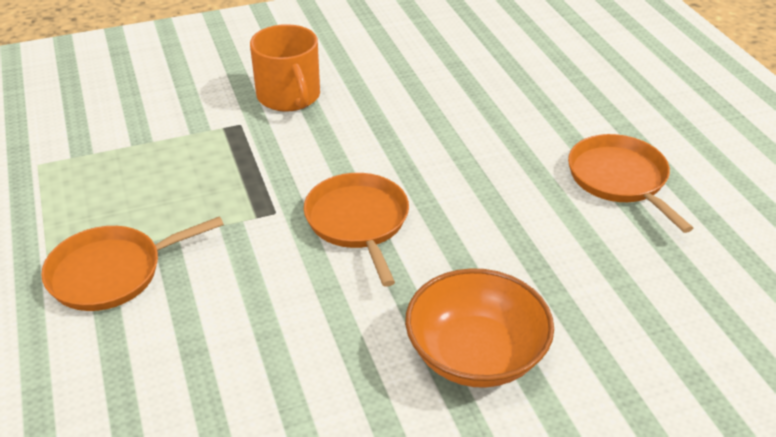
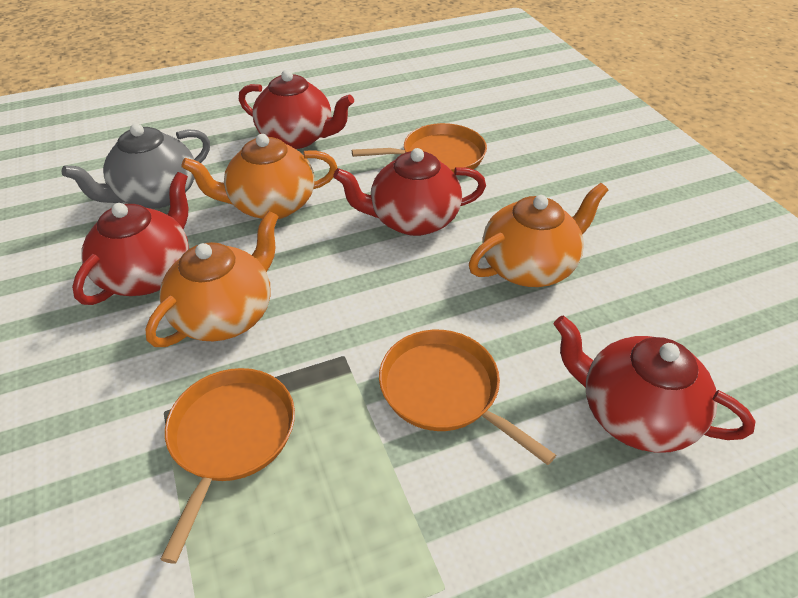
grey teapot: 0 -> 1
orange bowl: 1 -> 0
orange mug: 1 -> 0
orange teapot: 0 -> 3
red teapot: 0 -> 4

